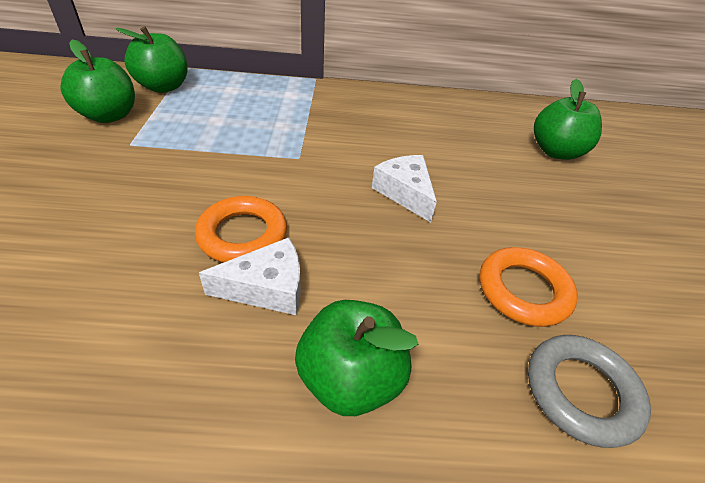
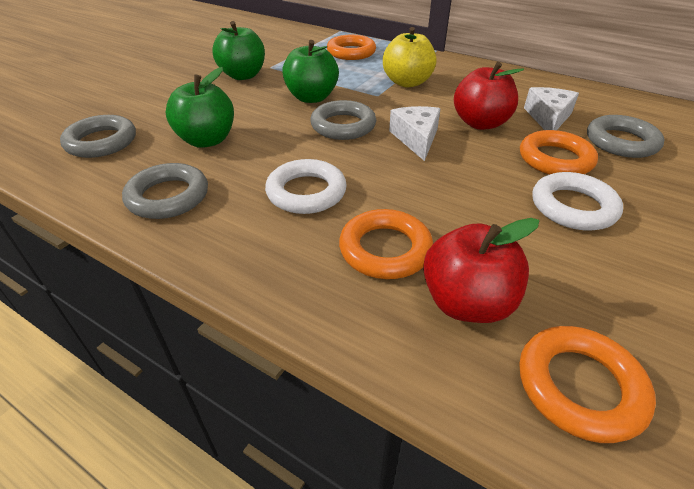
green apple: 4 -> 3
grey ring: 1 -> 4
orange ring: 2 -> 4
red apple: 0 -> 2
white ring: 0 -> 2
yellow apple: 0 -> 1

